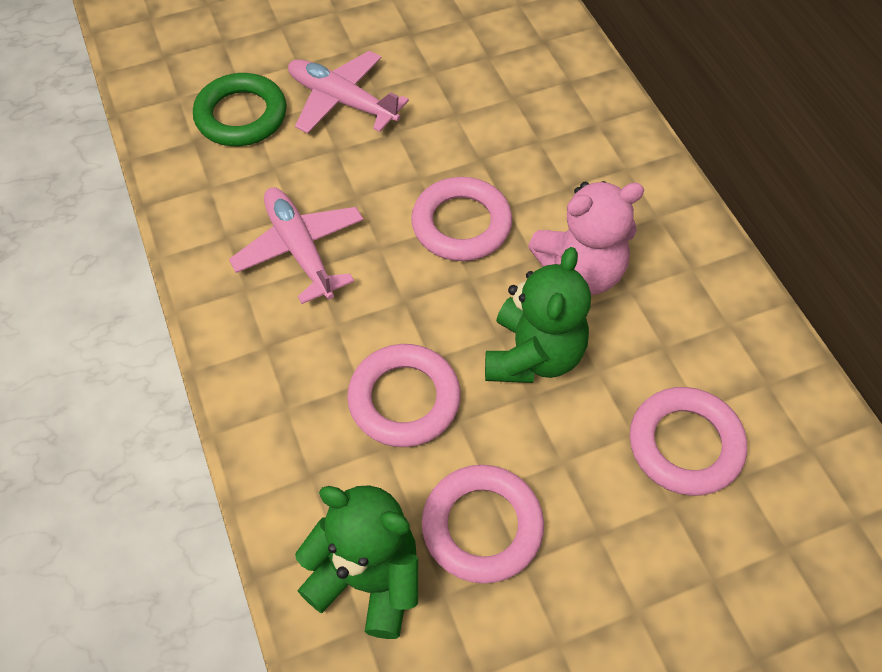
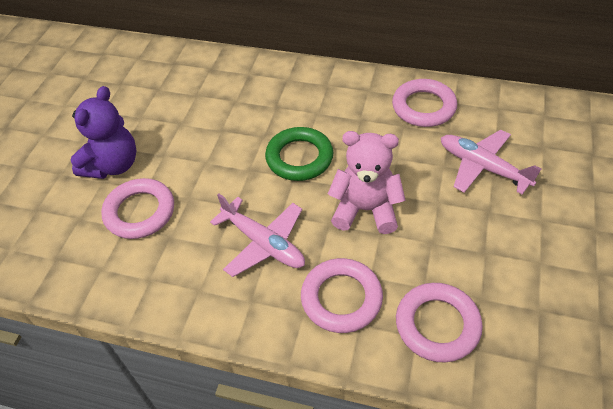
green teddy bear: 2 -> 0
purple teddy bear: 0 -> 1

